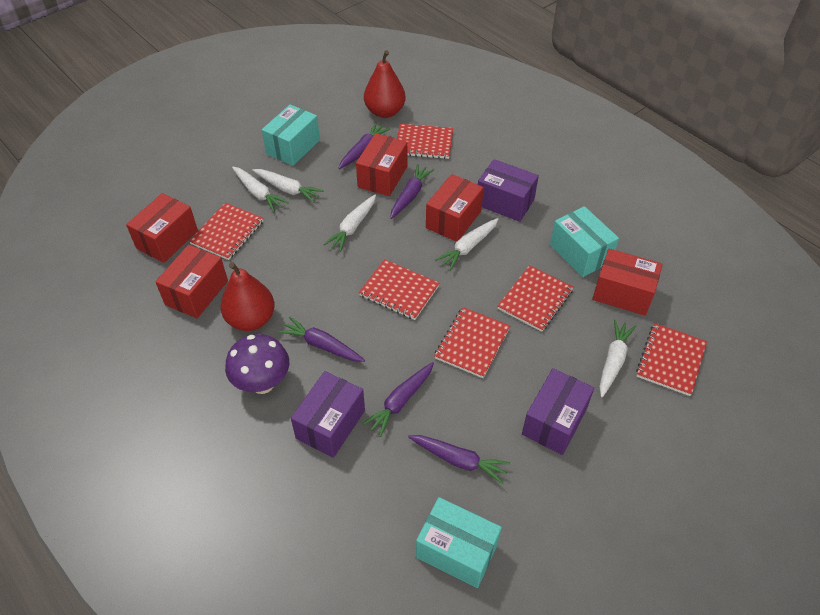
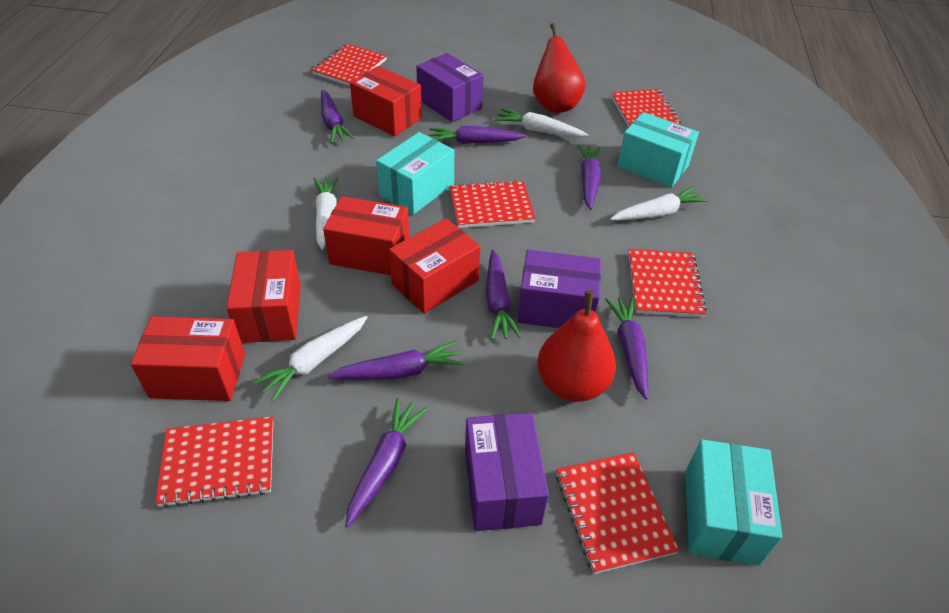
purple carrot: 5 -> 7
purple mushroom: 1 -> 0
white carrot: 5 -> 4

